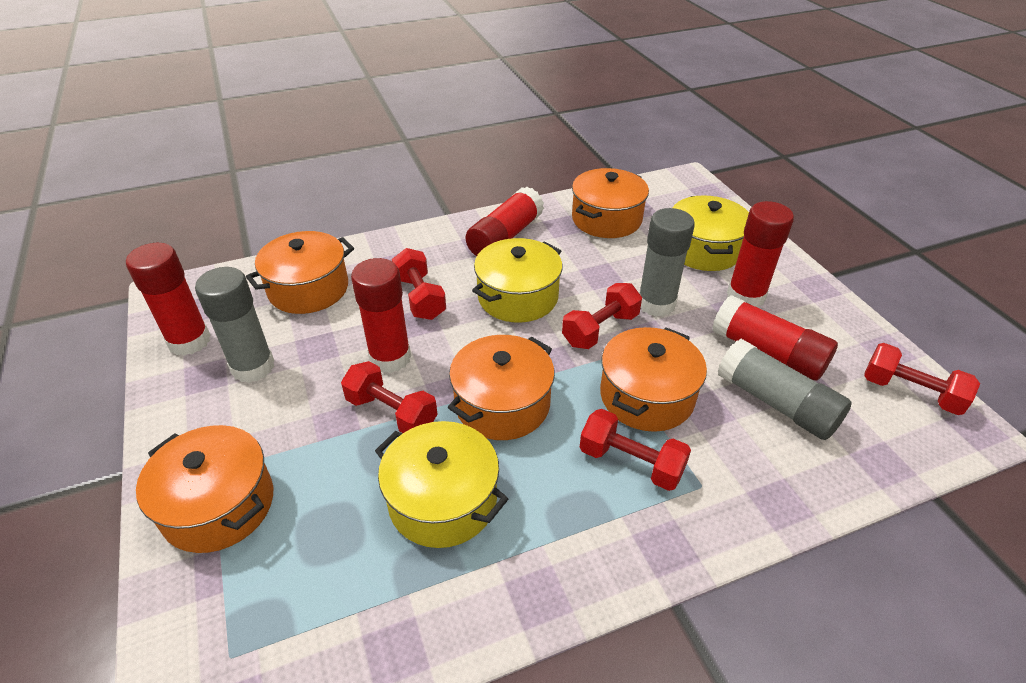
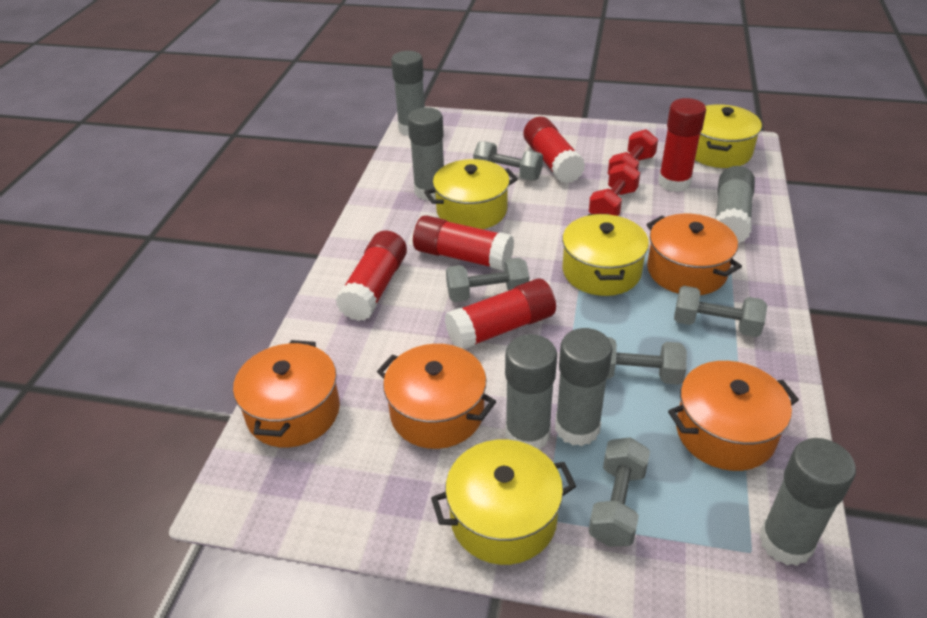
grey dumbbell: 0 -> 5
grey glue stick: 3 -> 6
orange pot: 5 -> 4
red dumbbell: 5 -> 2
yellow pot: 3 -> 4

